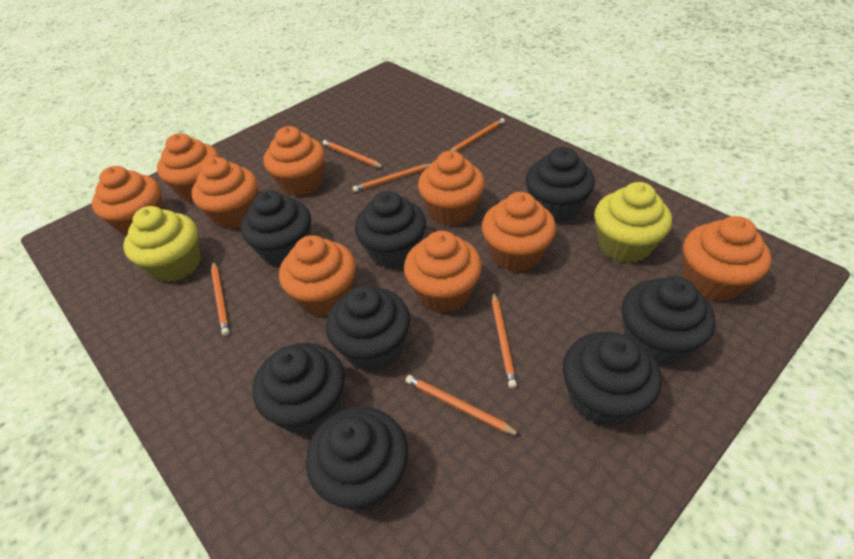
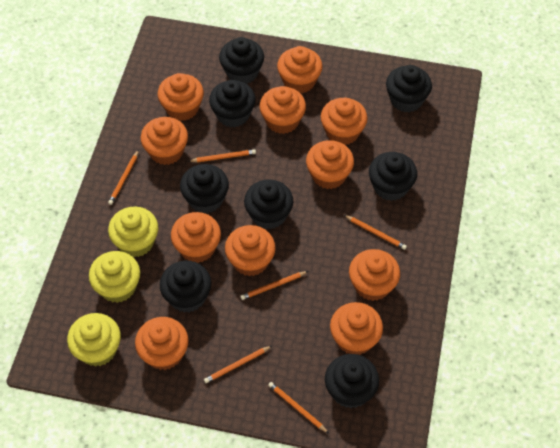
orange cupcake: 9 -> 11
yellow cupcake: 2 -> 3

